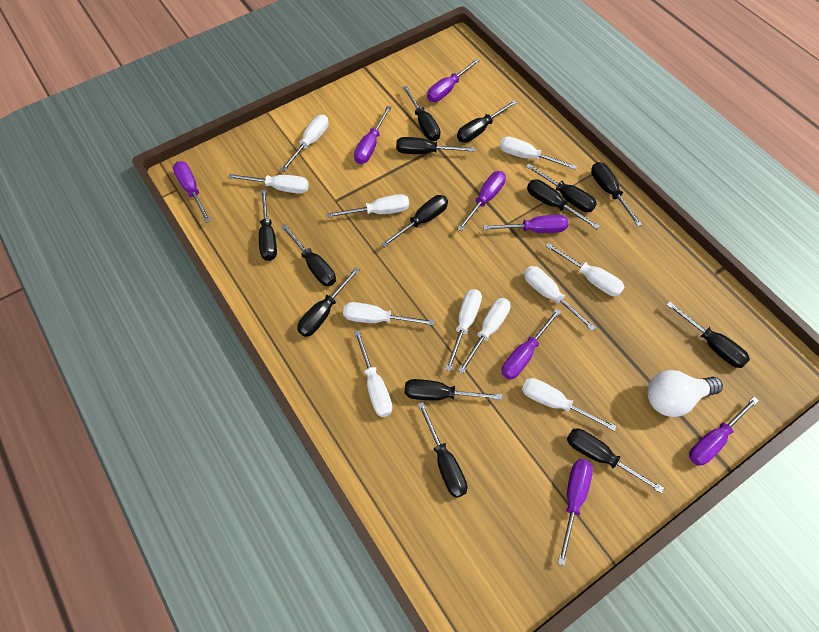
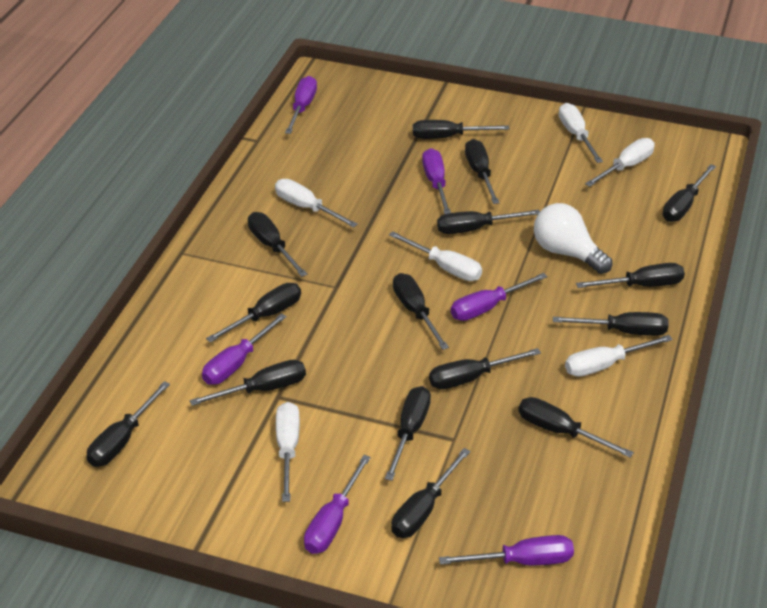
black screwdriver: 14 -> 15
purple screwdriver: 8 -> 6
white screwdriver: 11 -> 6

